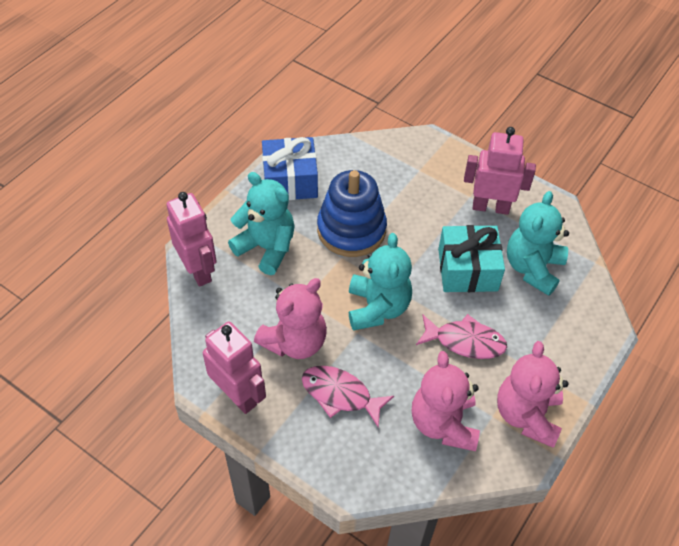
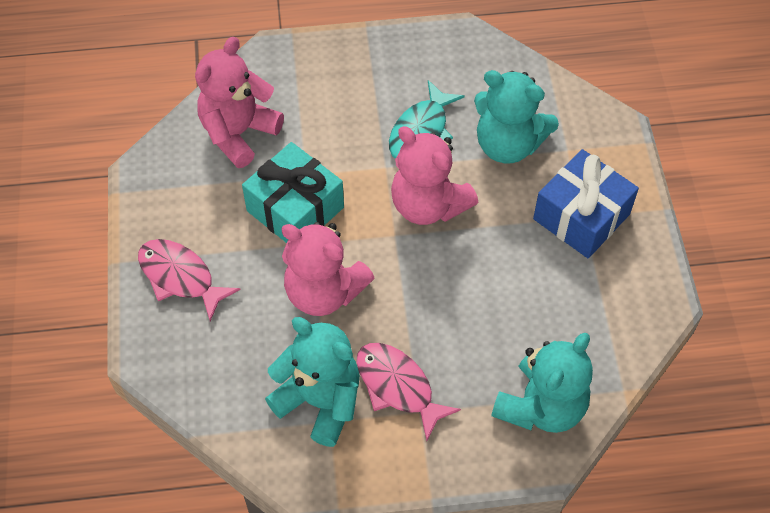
blue stacking toy: 1 -> 0
pink robot: 3 -> 0
turquoise fish: 0 -> 1

